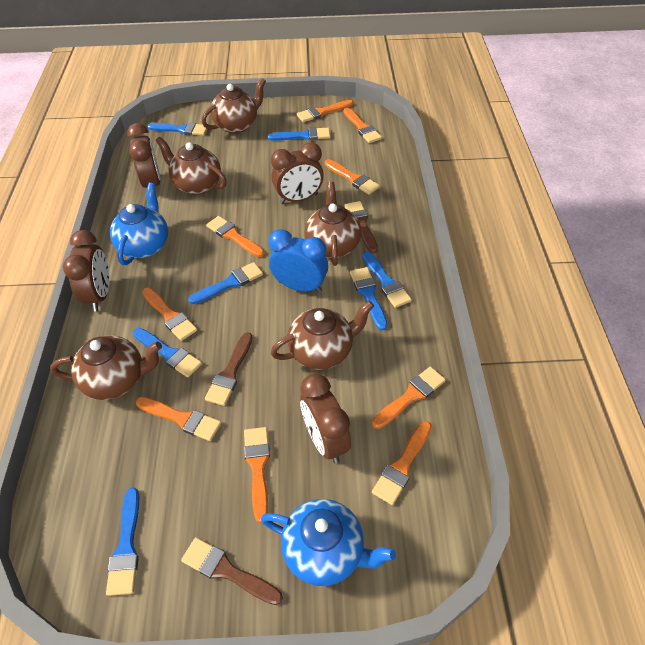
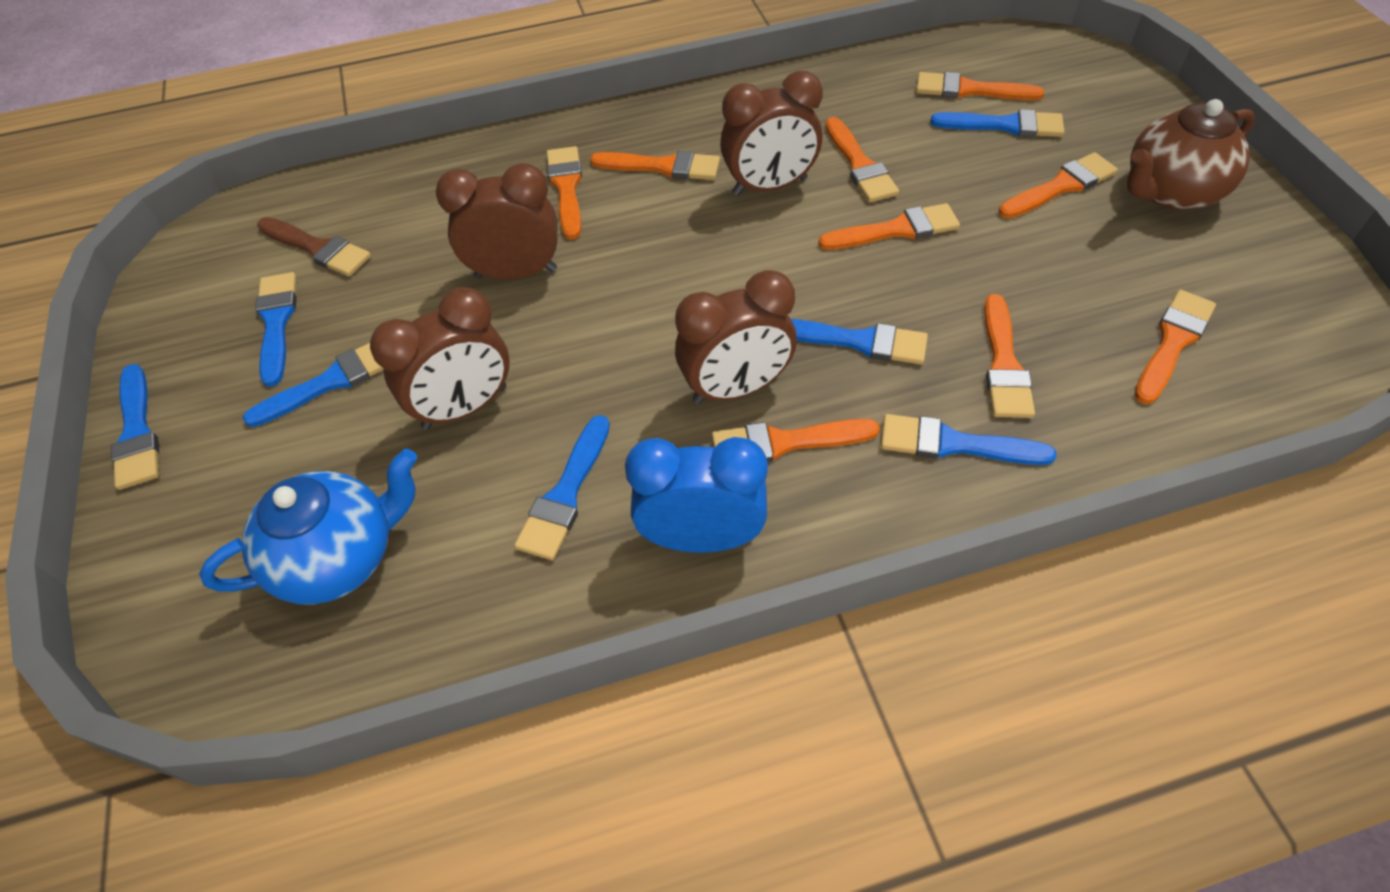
blue teapot: 2 -> 1
brown brush: 3 -> 1
brown teapot: 5 -> 1

